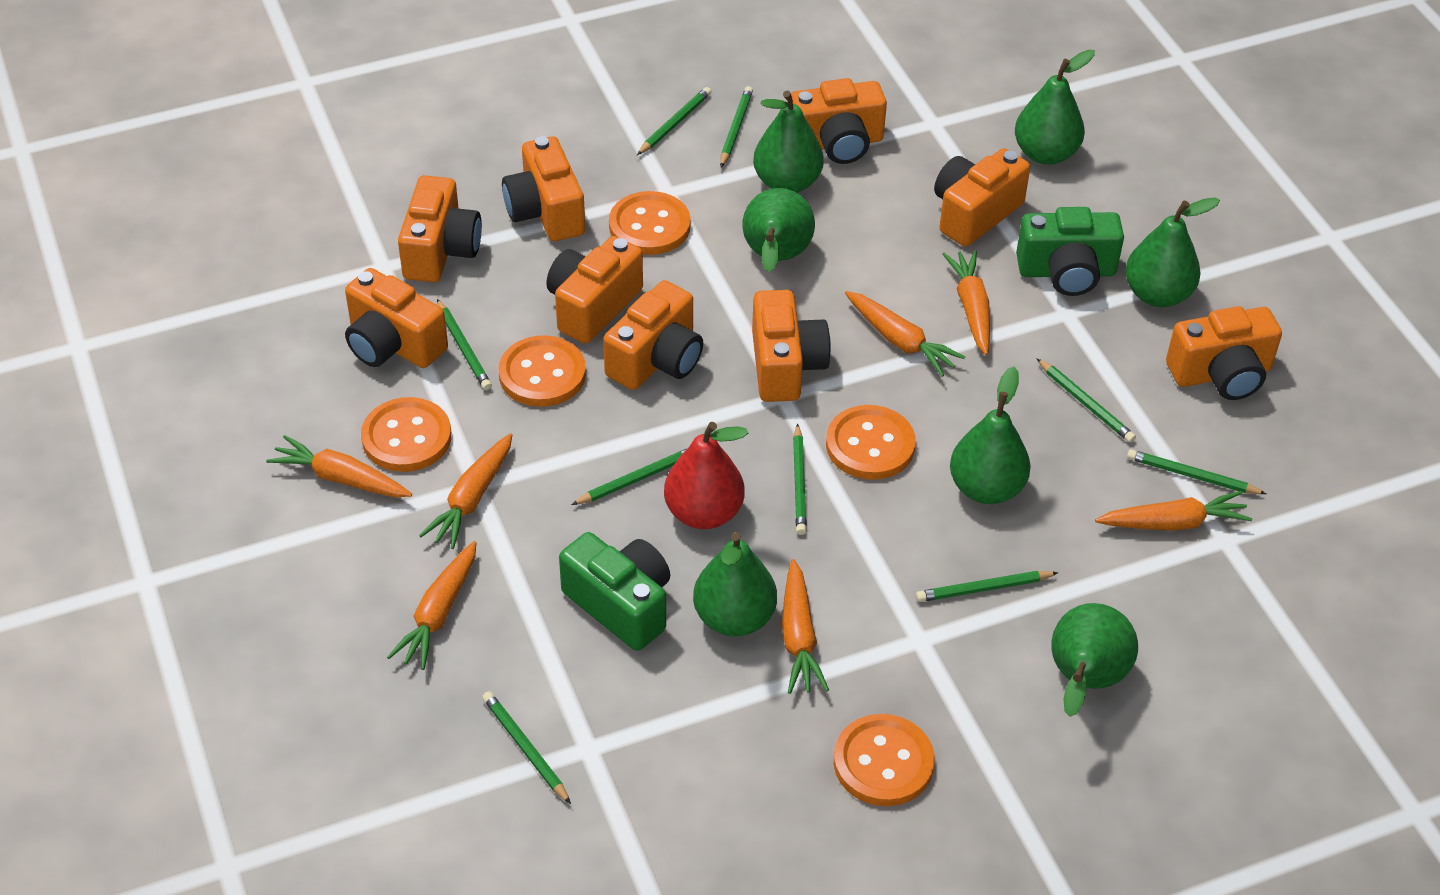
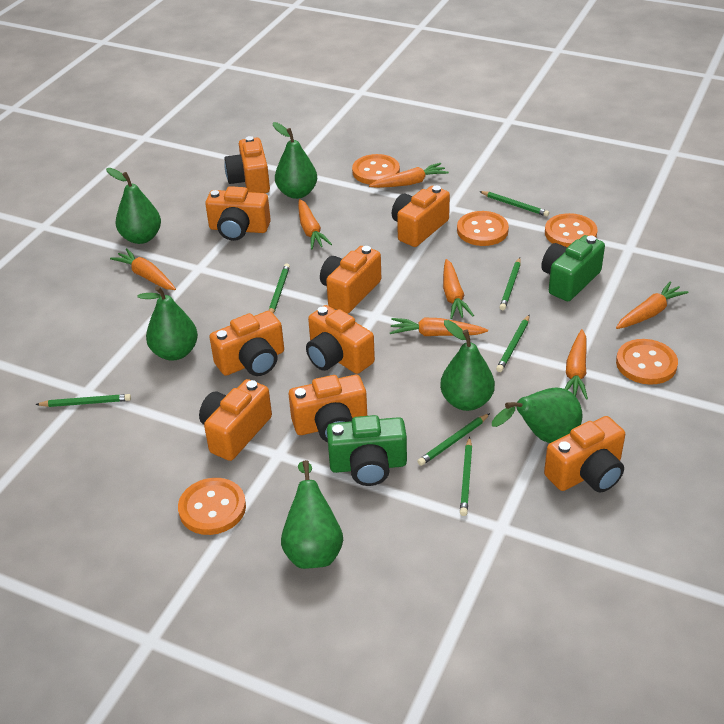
green pear: 7 -> 6
green pencil: 9 -> 7
red pear: 1 -> 0

